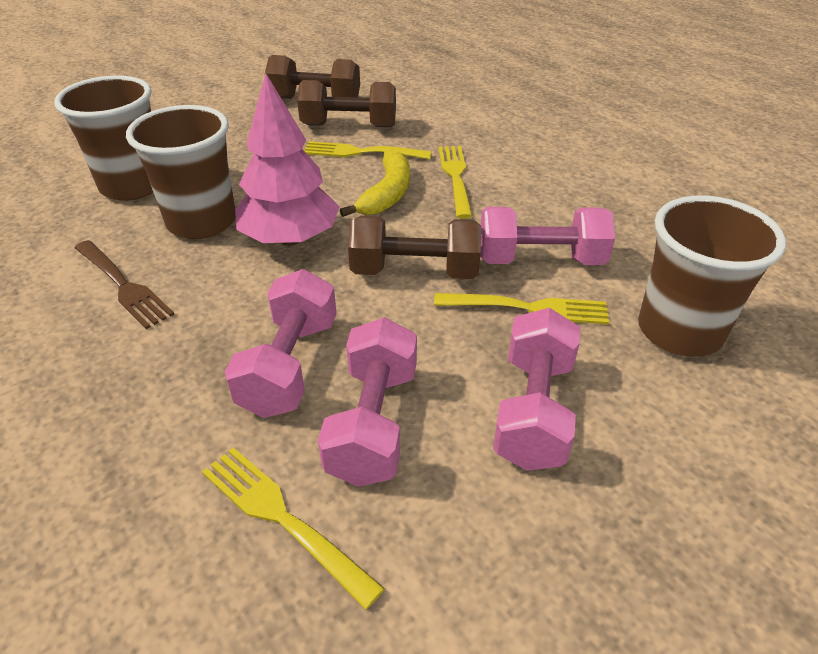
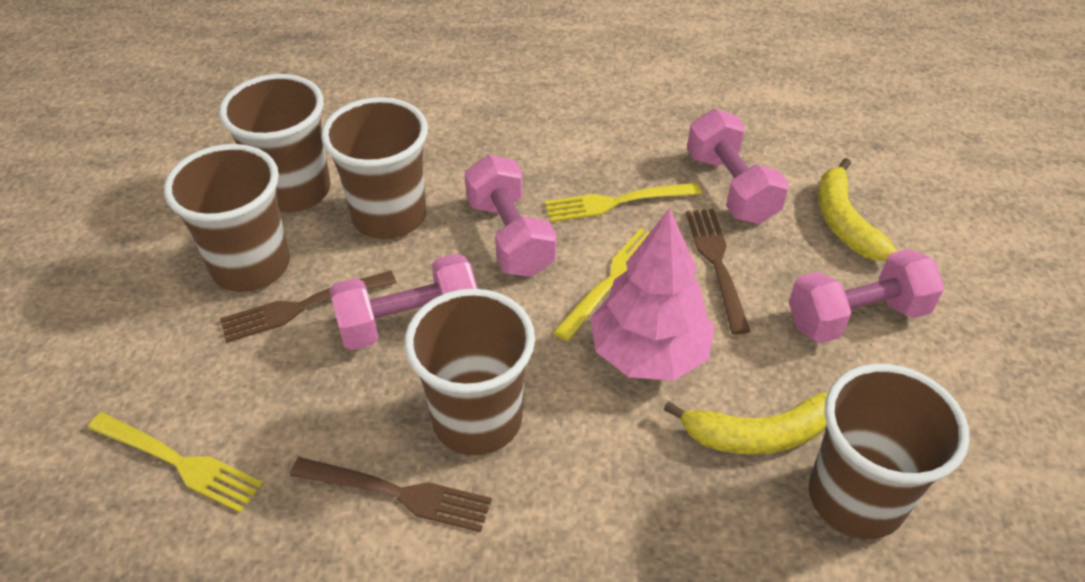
brown cup: 3 -> 5
brown dumbbell: 3 -> 0
brown fork: 1 -> 3
yellow banana: 1 -> 2
yellow fork: 4 -> 3

